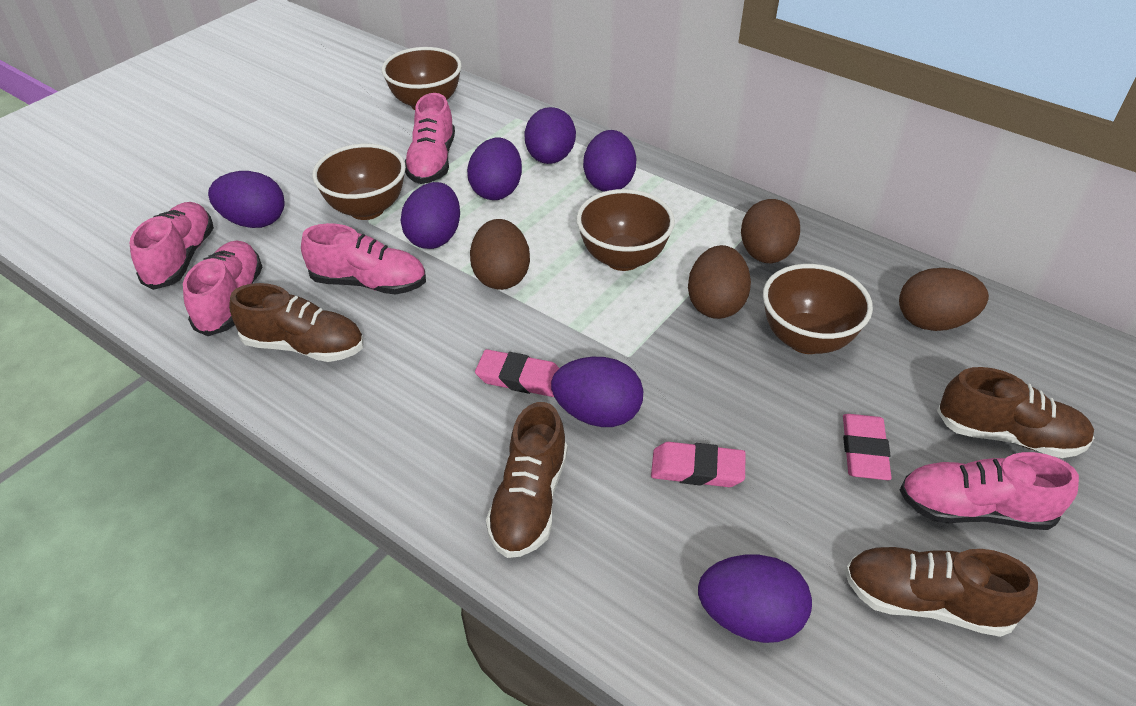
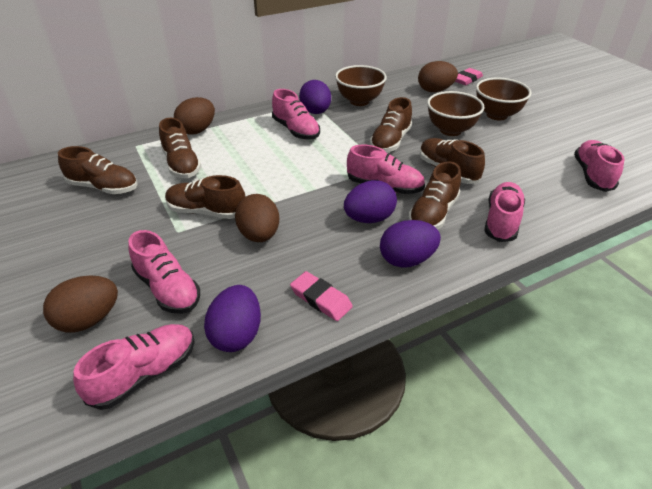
brown bowl: 4 -> 3
brown shoe: 4 -> 6
pink eraser: 3 -> 2
pink shoe: 5 -> 6
purple egg: 7 -> 4

